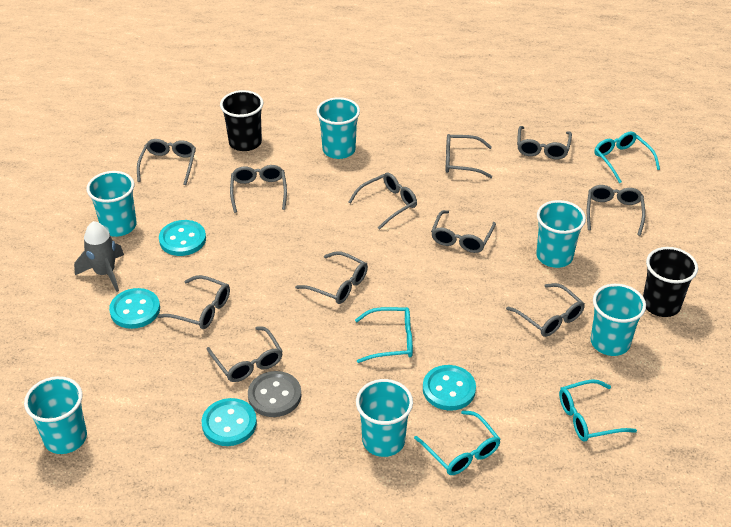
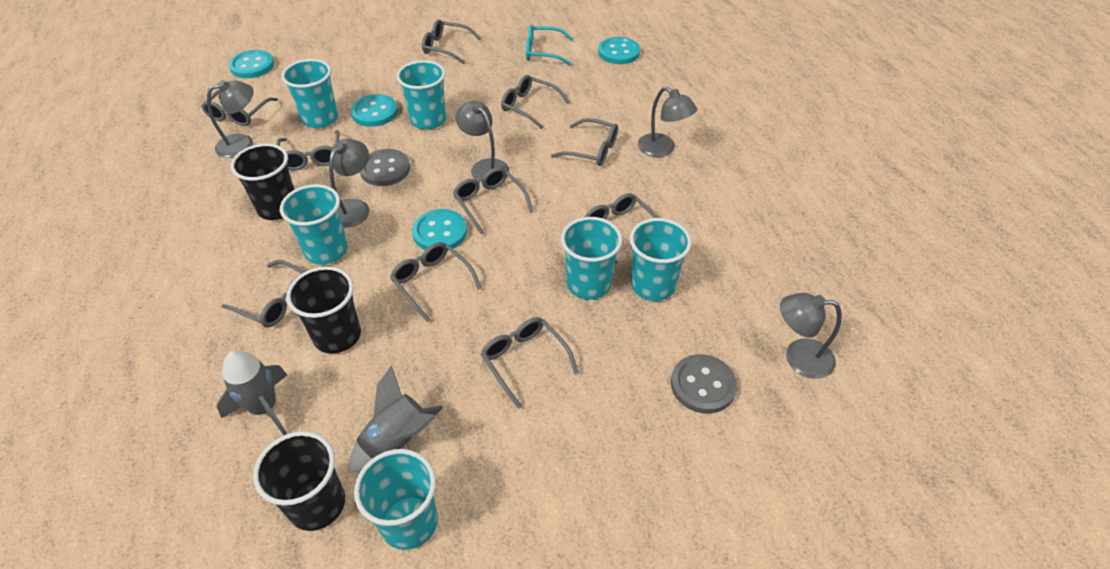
black cup: 2 -> 3
grey button: 1 -> 2
grey glasses: 11 -> 10
grey lamp: 0 -> 5
grey rocket: 1 -> 2
turquoise glasses: 4 -> 1

